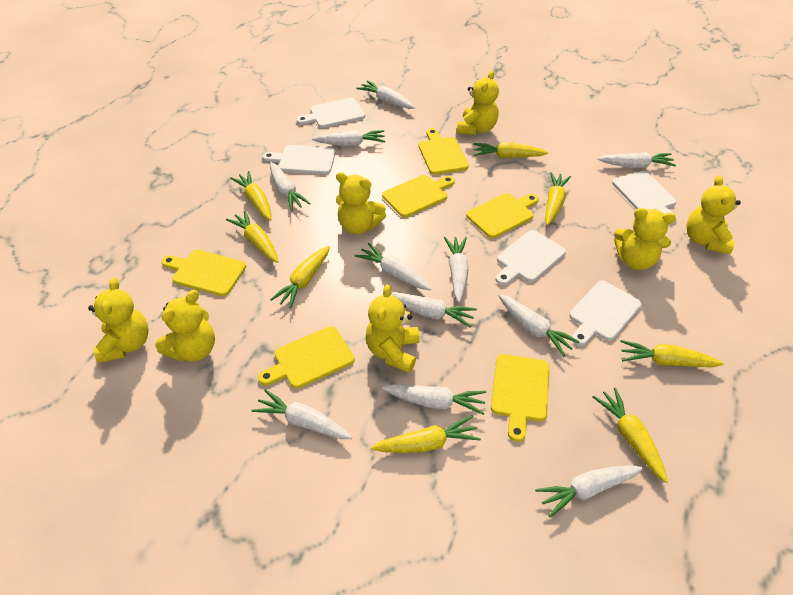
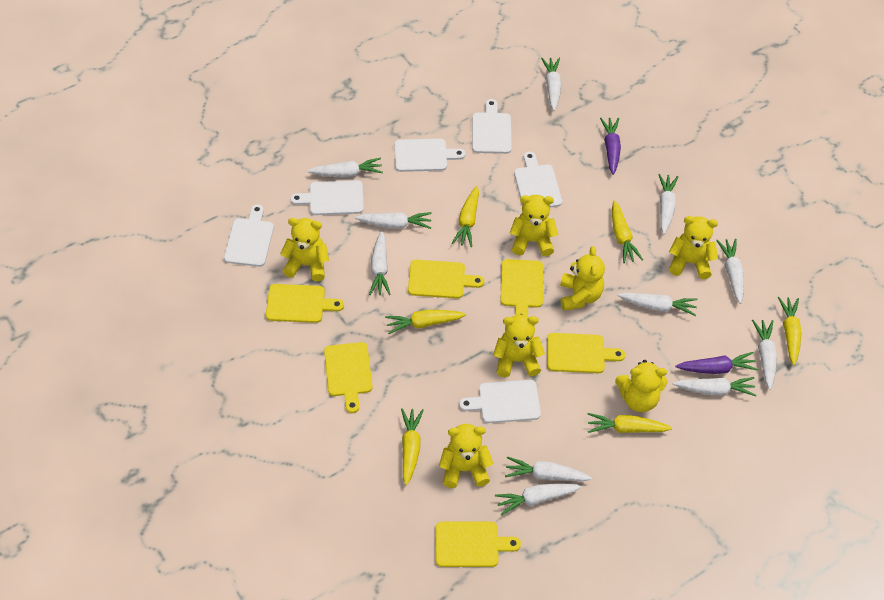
purple carrot: 0 -> 2
white cutting board: 5 -> 6
yellow carrot: 8 -> 6

